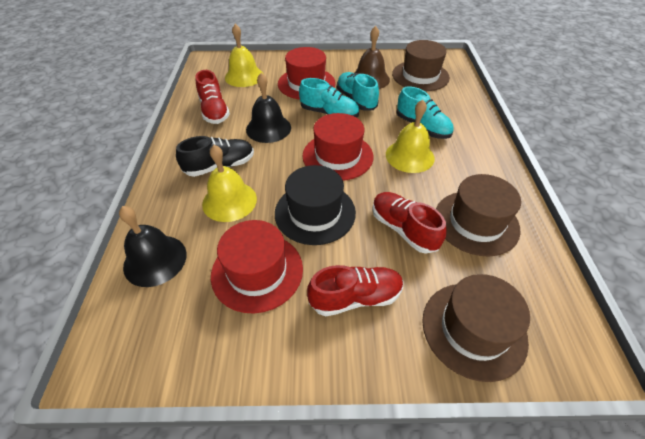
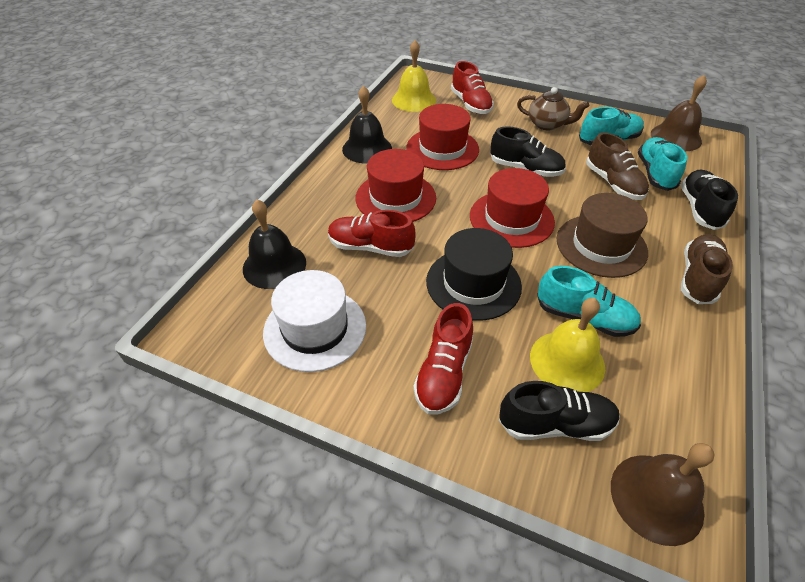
black shoe: 1 -> 3
brown bell: 1 -> 2
brown hat: 3 -> 1
brown shoe: 0 -> 2
brown teapot: 0 -> 1
white hat: 0 -> 1
yellow bell: 3 -> 2

